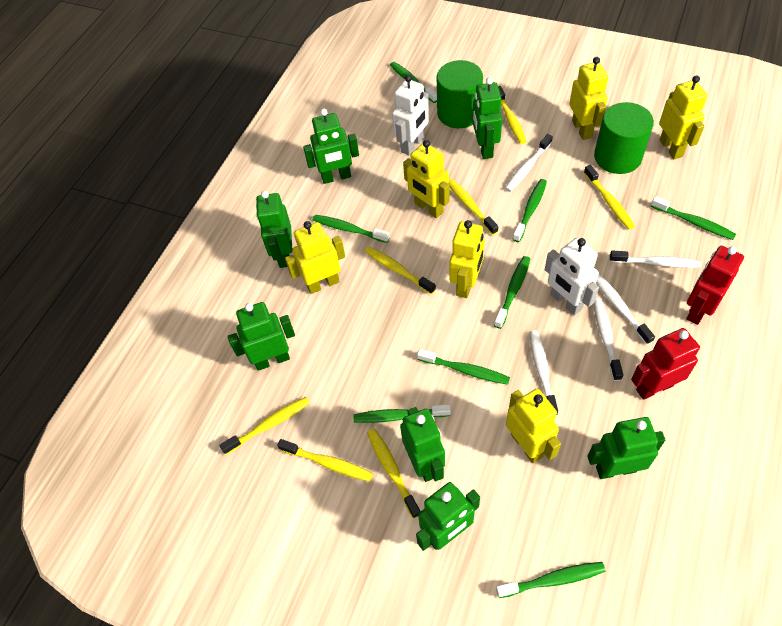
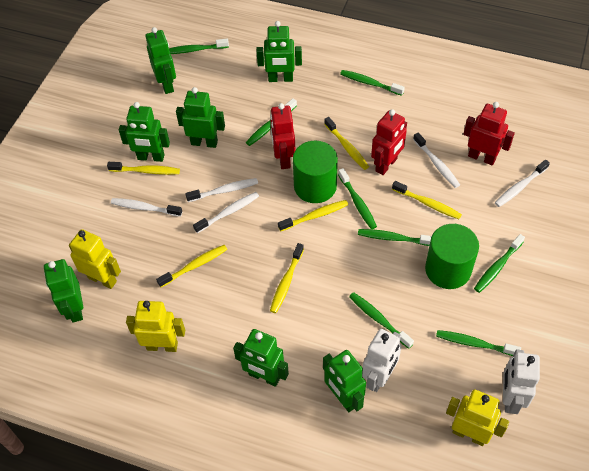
red robot: 2 -> 3
yellow robot: 6 -> 3
yellow toothbrush: 7 -> 6

